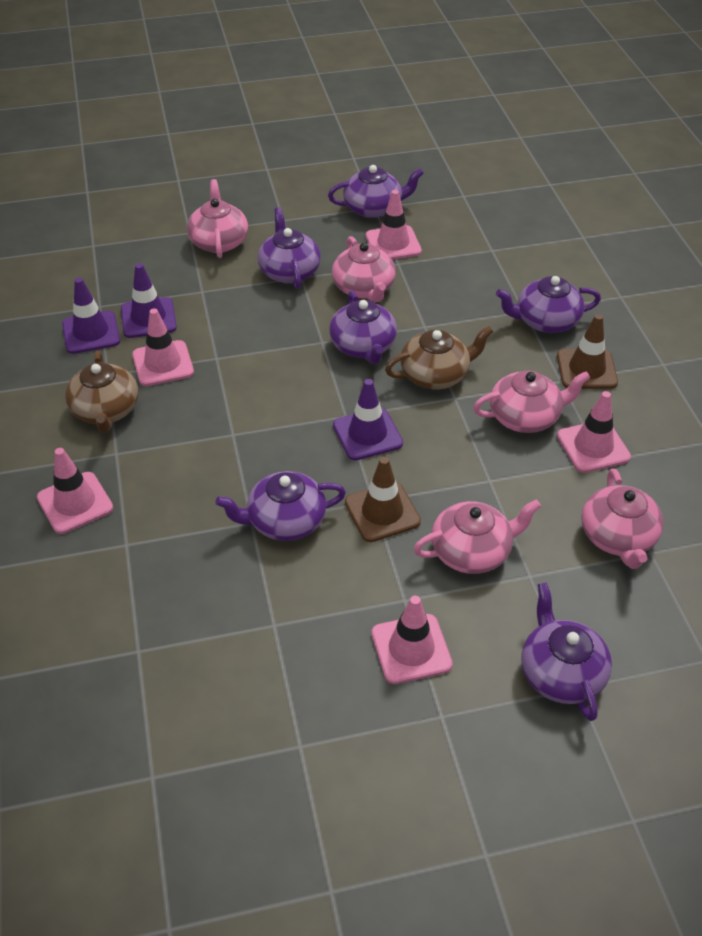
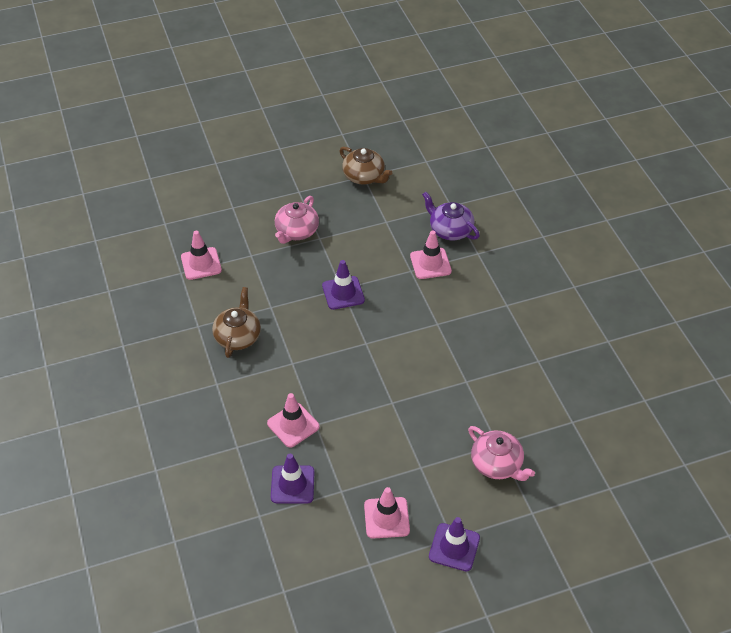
brown traffic cone: 2 -> 0
pink teapot: 5 -> 2
pink traffic cone: 5 -> 4
purple teapot: 6 -> 1

